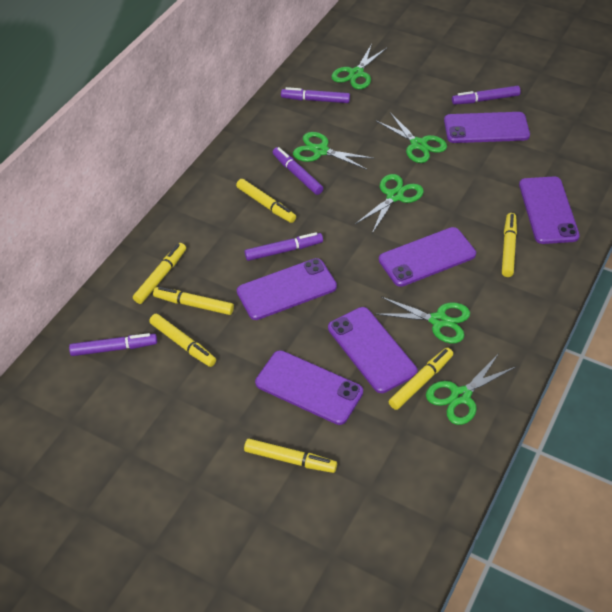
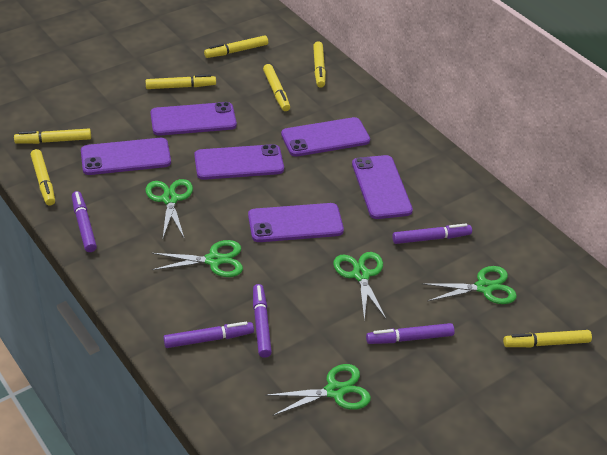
green scissors: 6 -> 5

